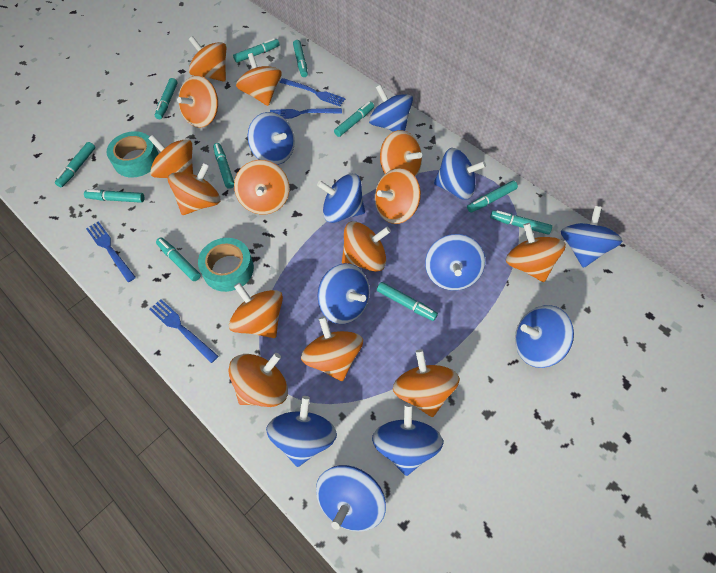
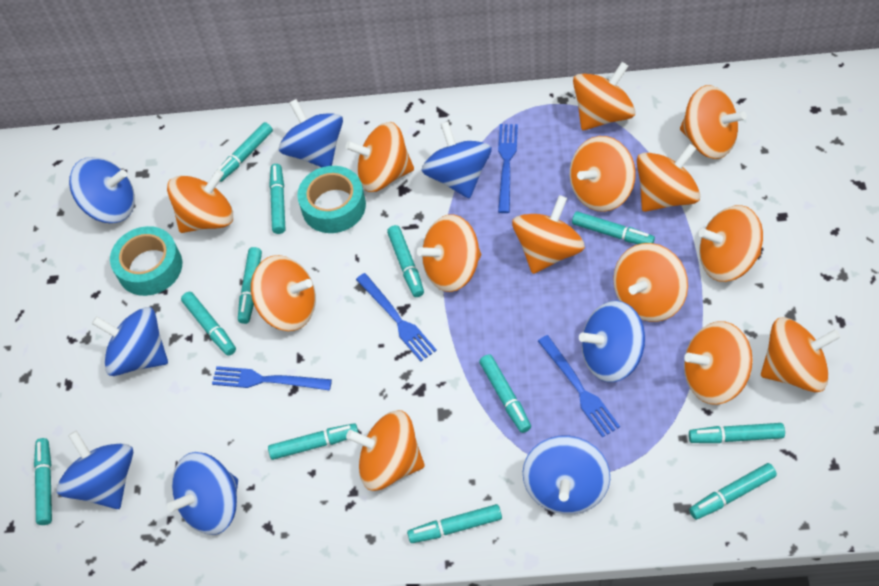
blue spinning top: 11 -> 8
turquoise marker: 11 -> 12

